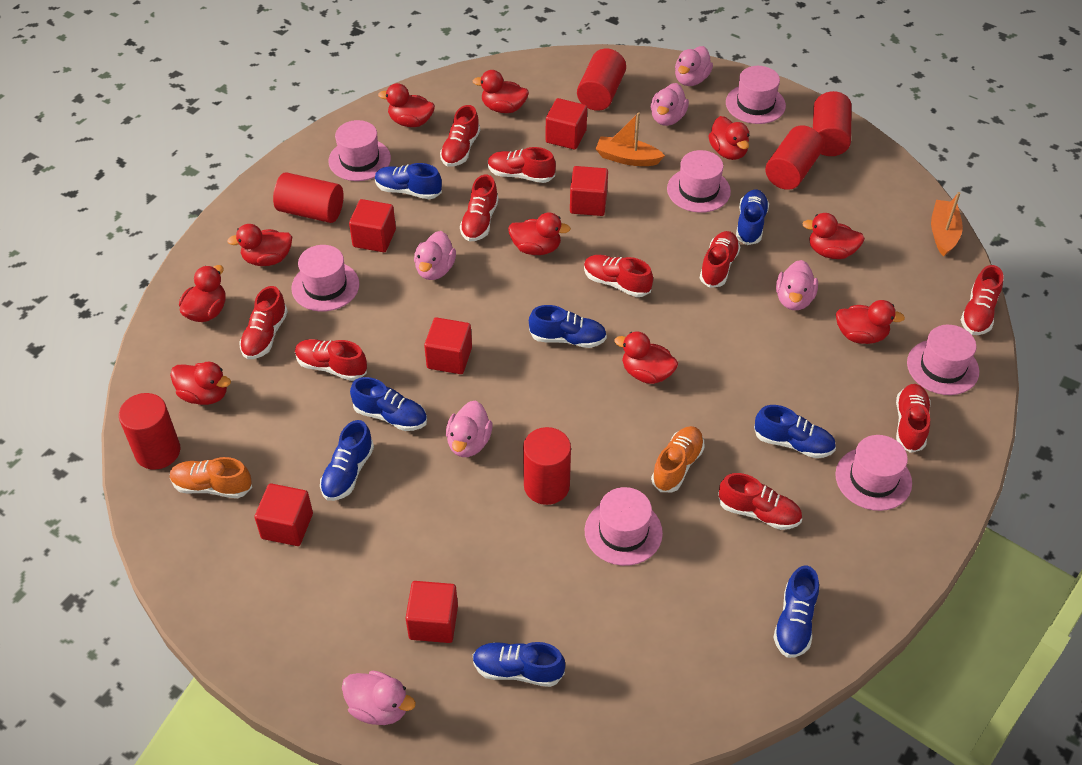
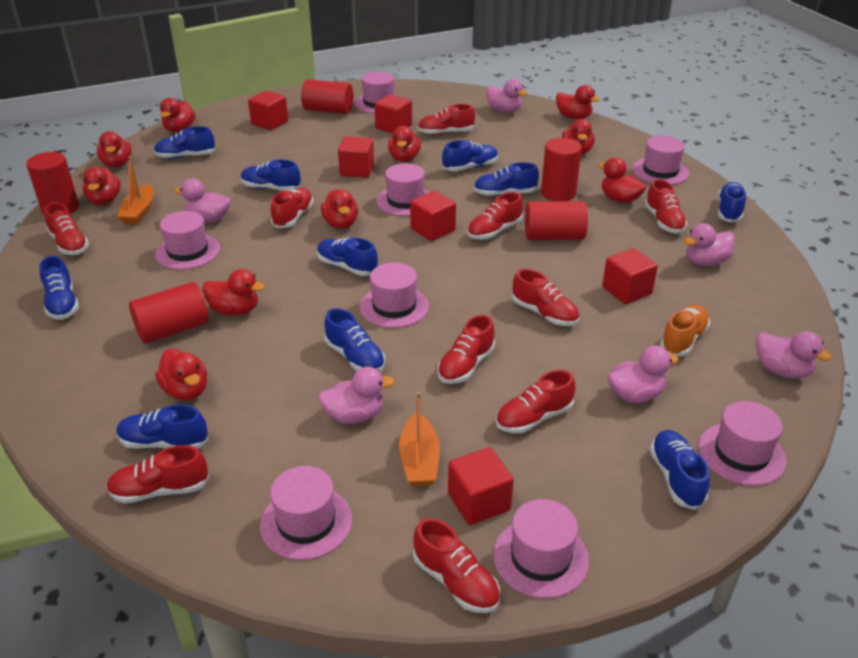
blue shoe: 8 -> 10
orange shoe: 2 -> 1
pink hat: 7 -> 8
red cylinder: 6 -> 5

